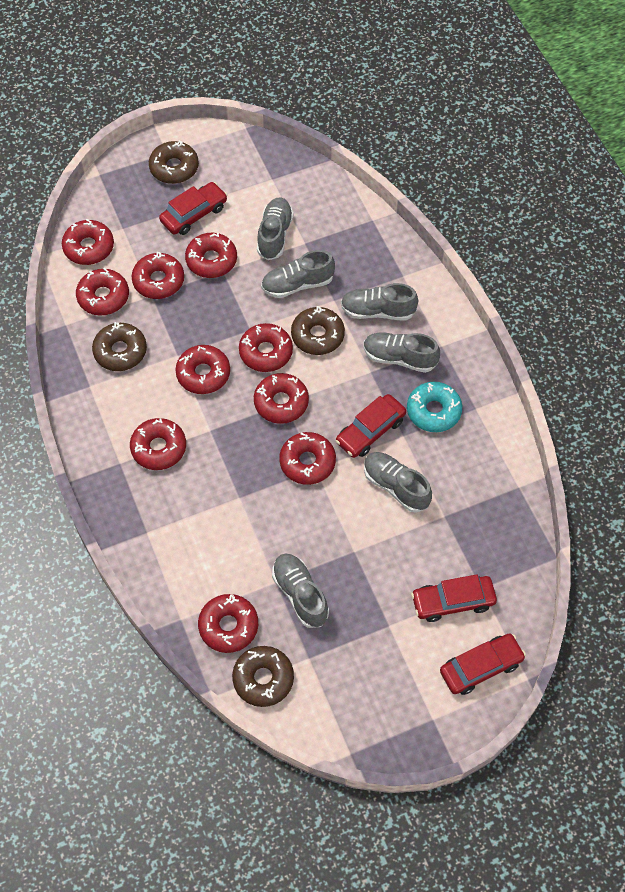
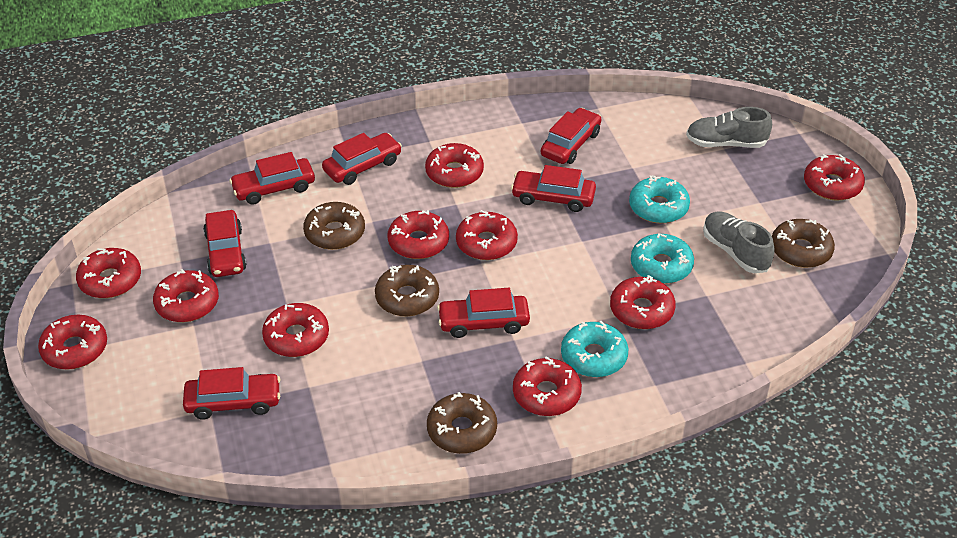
grey shoe: 6 -> 2
red car: 4 -> 7
turquoise donut: 1 -> 3

